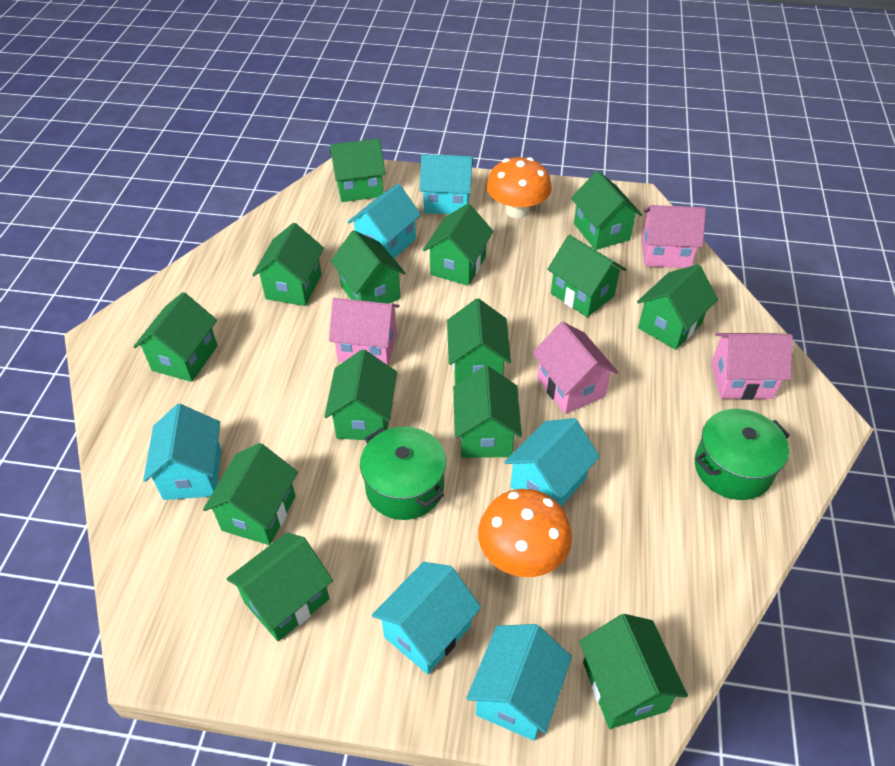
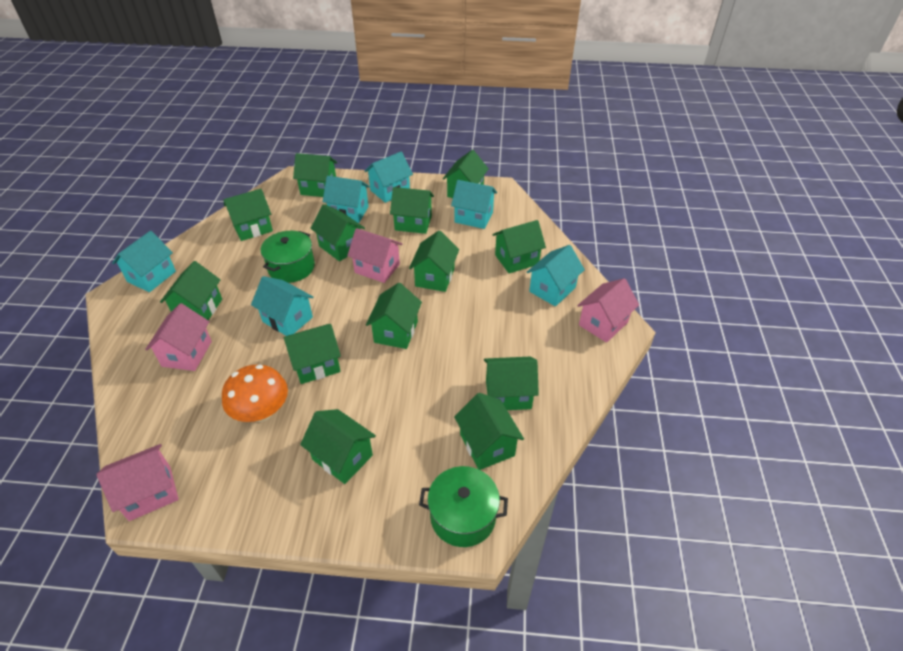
green house: 14 -> 13
orange mushroom: 2 -> 1

